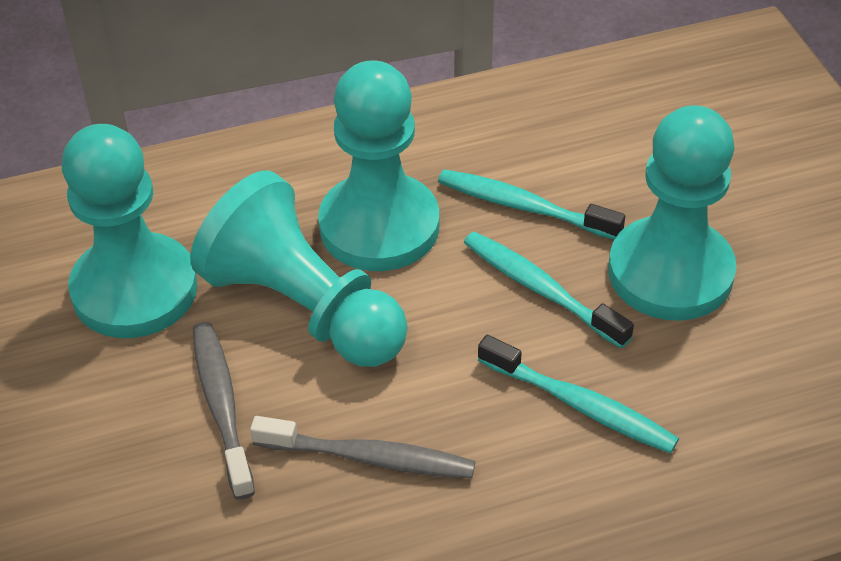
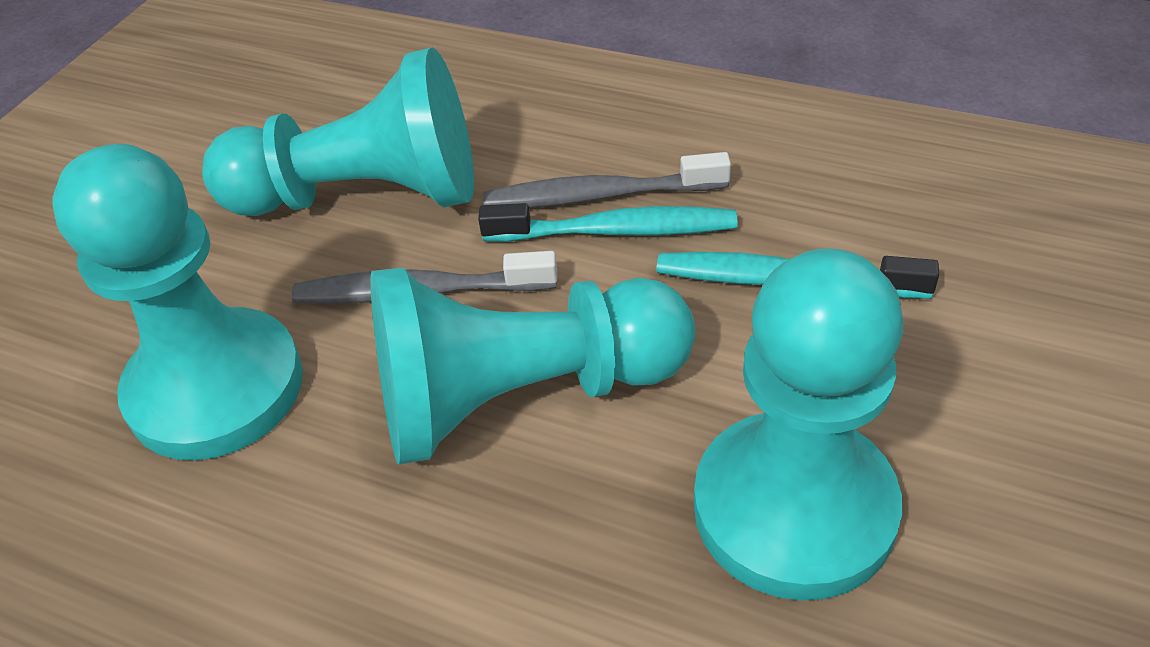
turquoise toothbrush: 3 -> 2

